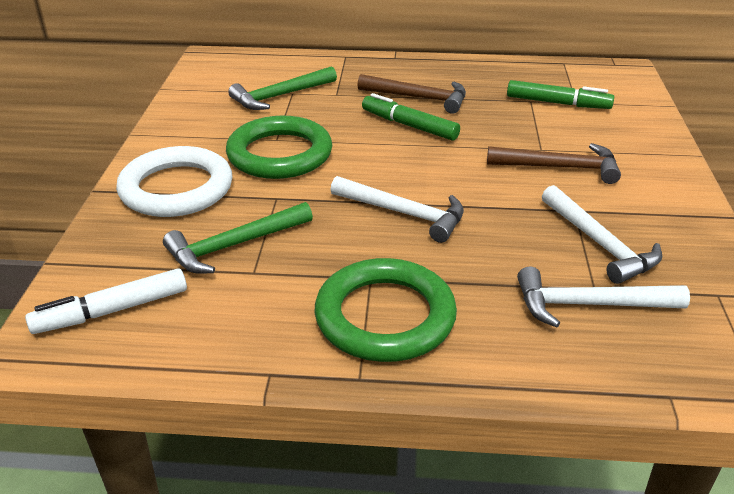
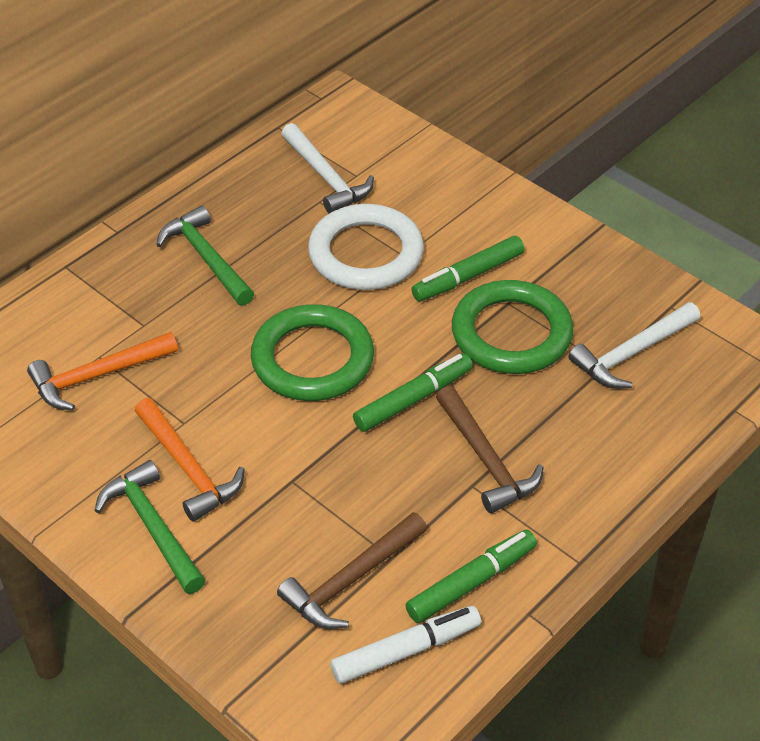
green marker: 2 -> 3
orange hammer: 0 -> 2
white hammer: 3 -> 2

